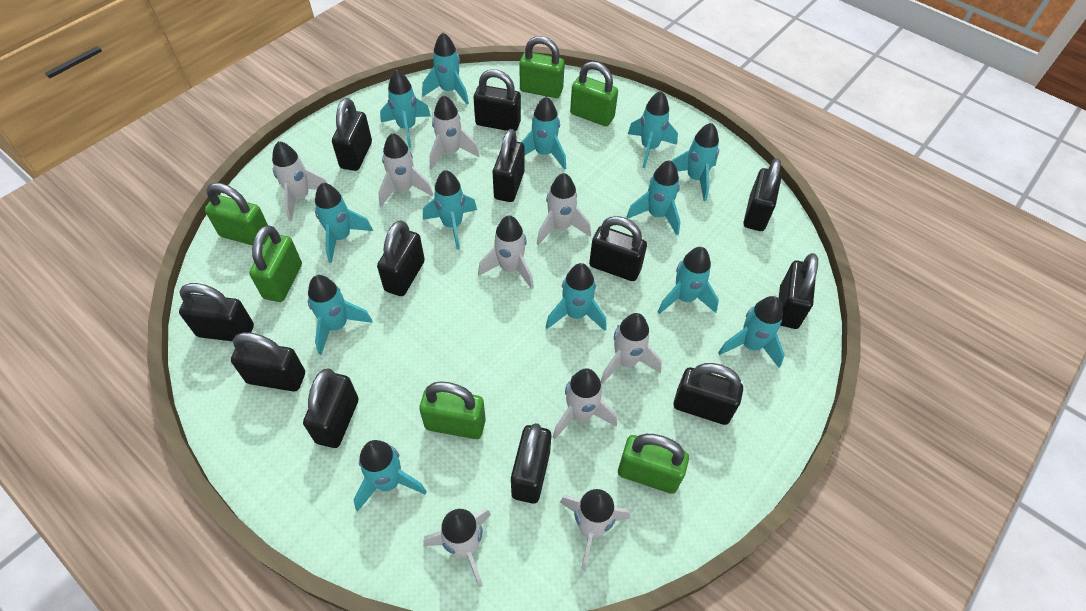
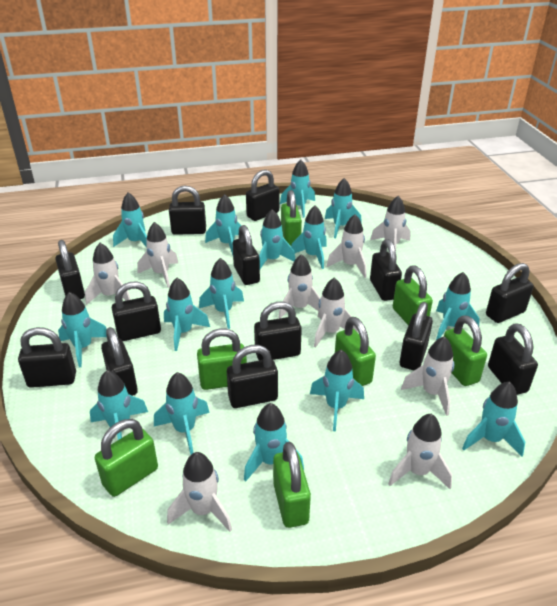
black padlock: 12 -> 13
green padlock: 6 -> 7
turquoise rocket: 13 -> 15

